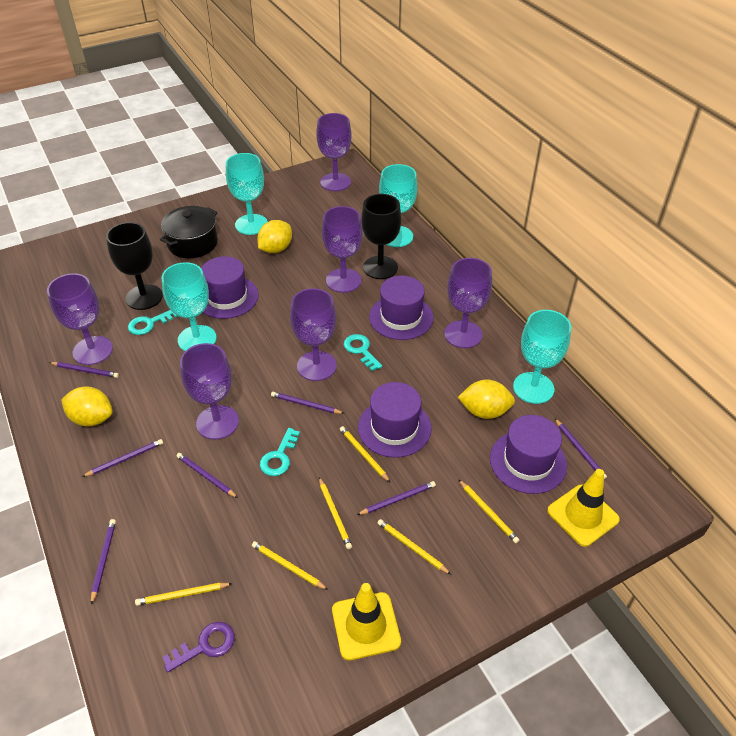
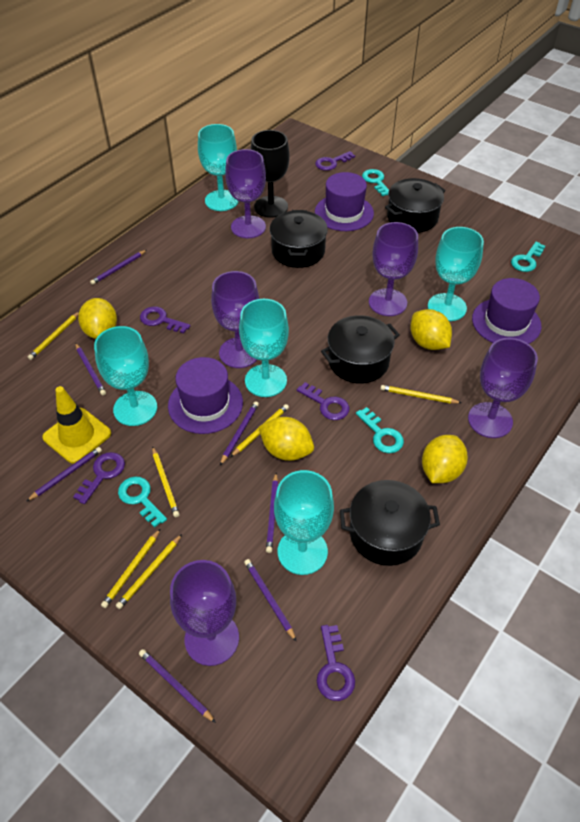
black goblet: 2 -> 1
black pot: 1 -> 4
purple goblet: 6 -> 5
purple hat: 4 -> 3
purple key: 1 -> 5
turquoise goblet: 4 -> 5
turquoise key: 3 -> 4
yellow lemon: 3 -> 4
yellow traffic cone: 2 -> 1

